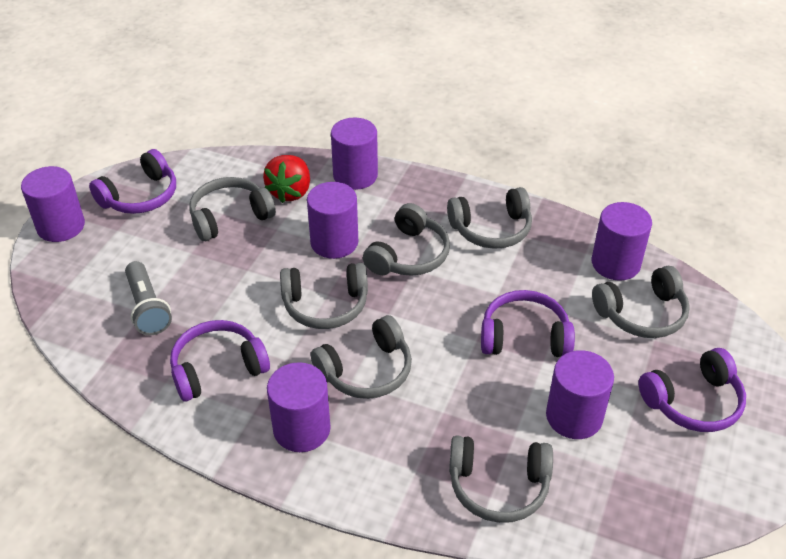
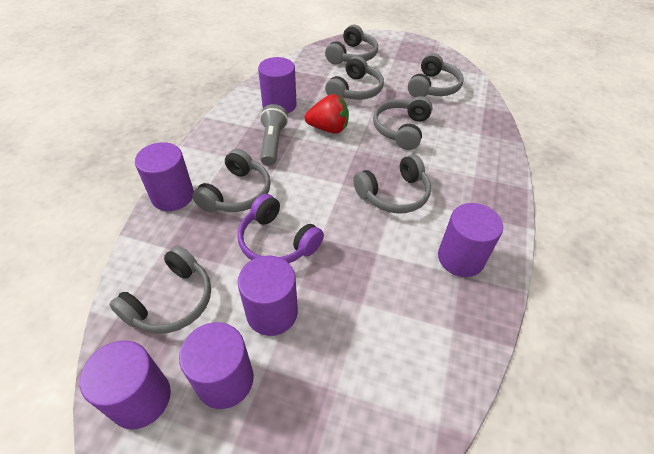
purple headphones: 4 -> 1

